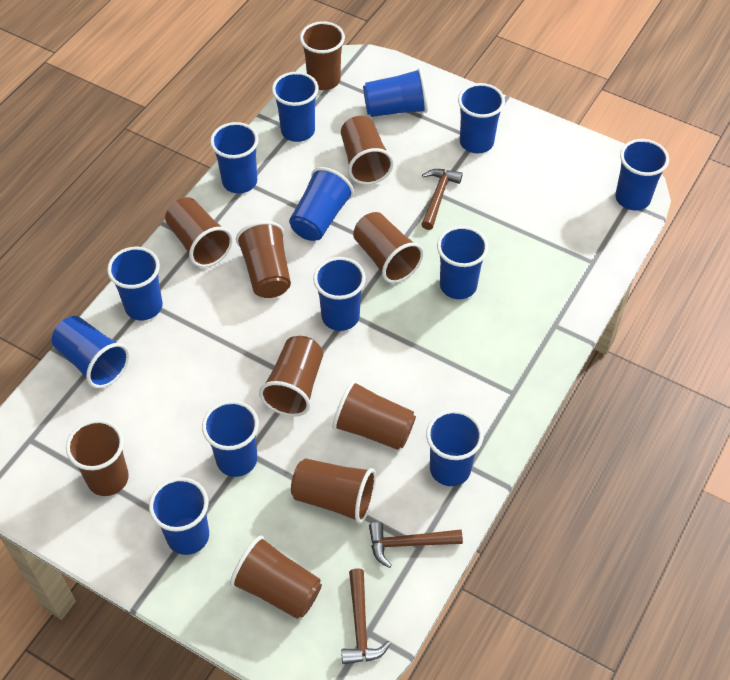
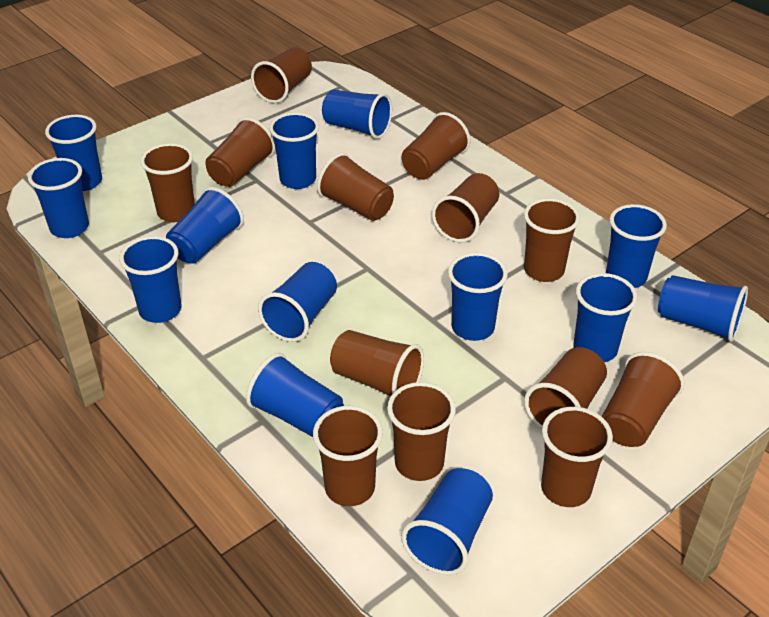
brown cup: 10 -> 13
brown hammer: 3 -> 0

